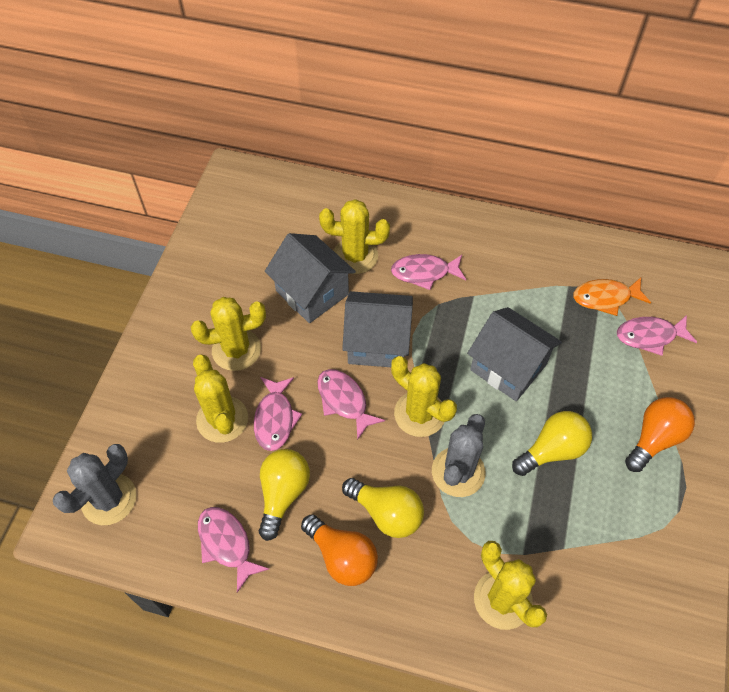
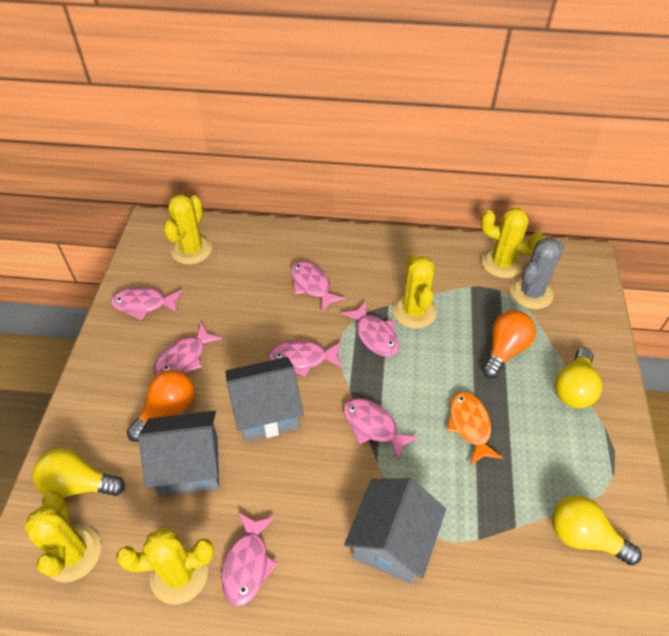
grey cactus: 2 -> 1
pink fish: 5 -> 7

